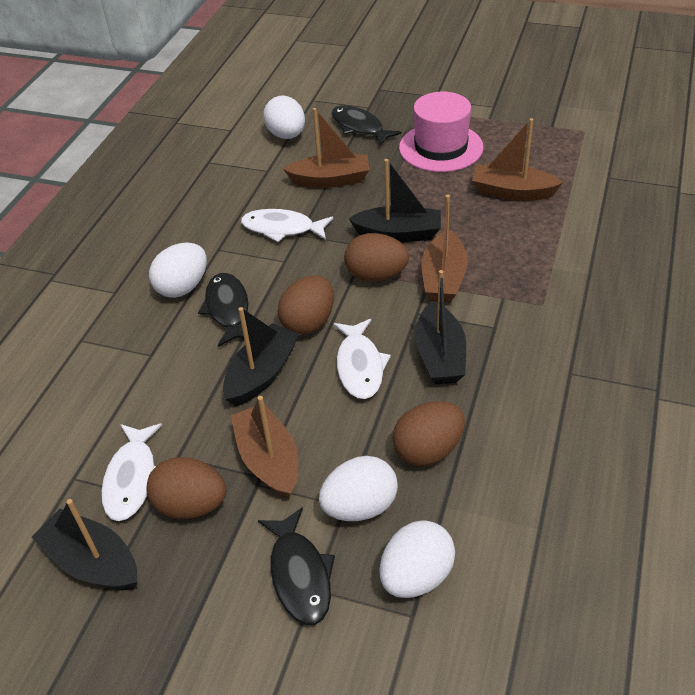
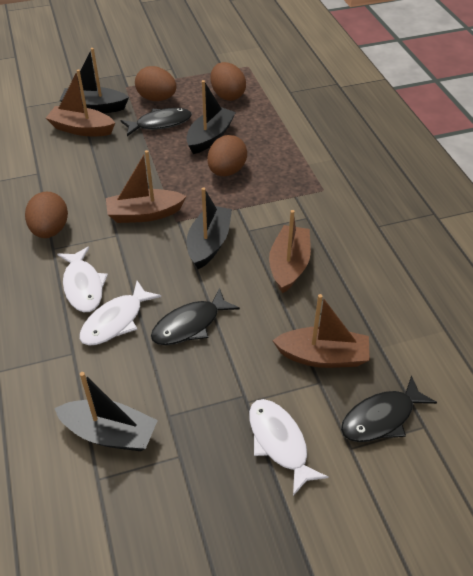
pink hat: 1 -> 0
white egg: 4 -> 0

